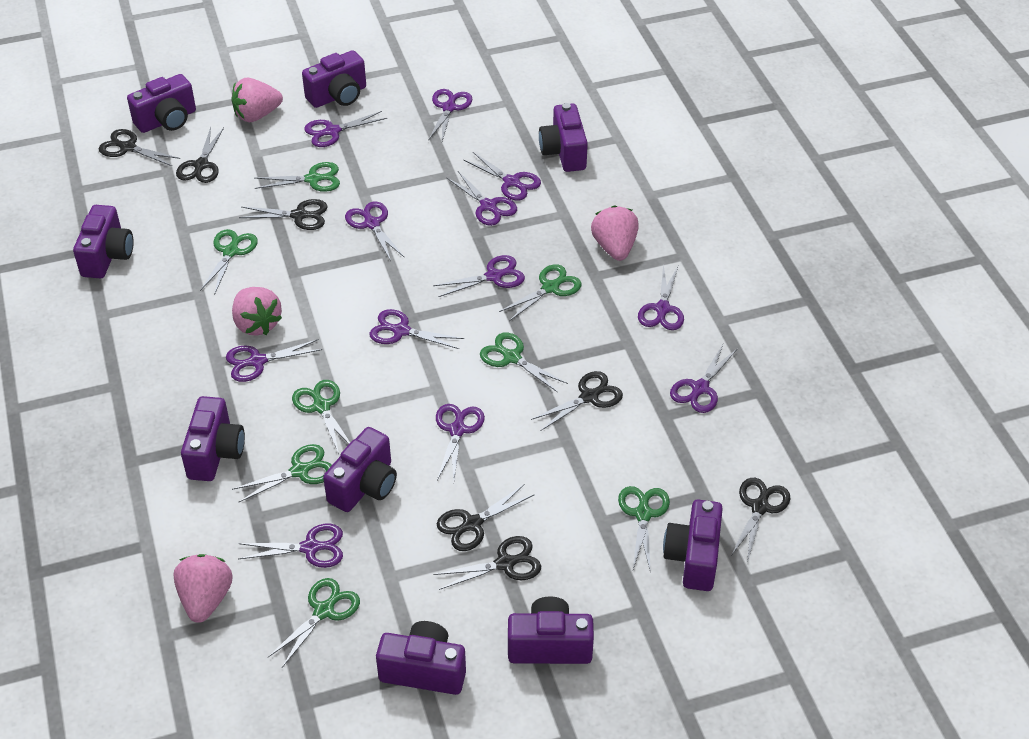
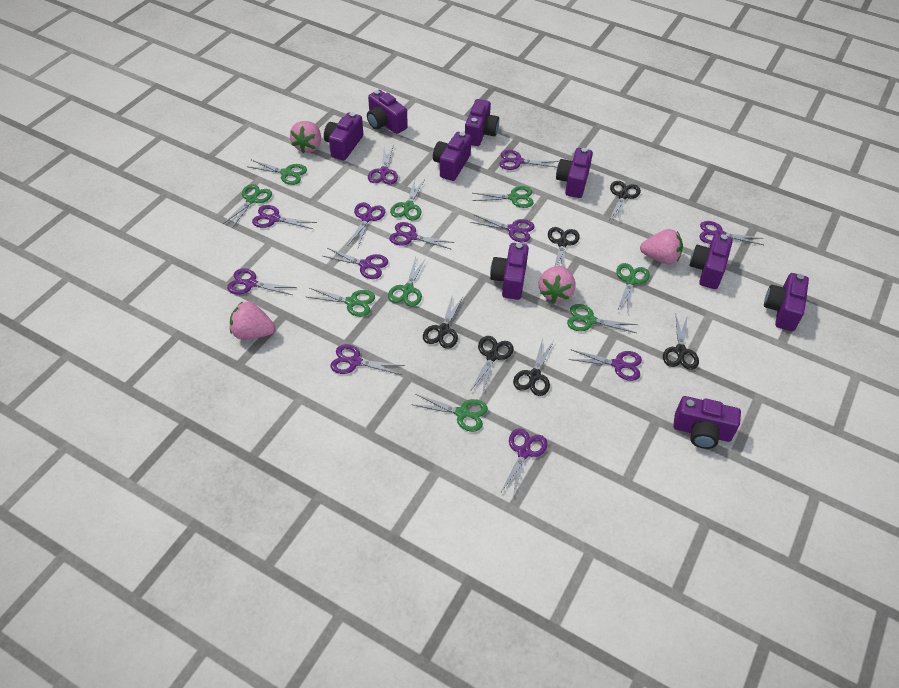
black scissors: 7 -> 6
green scissors: 8 -> 9

